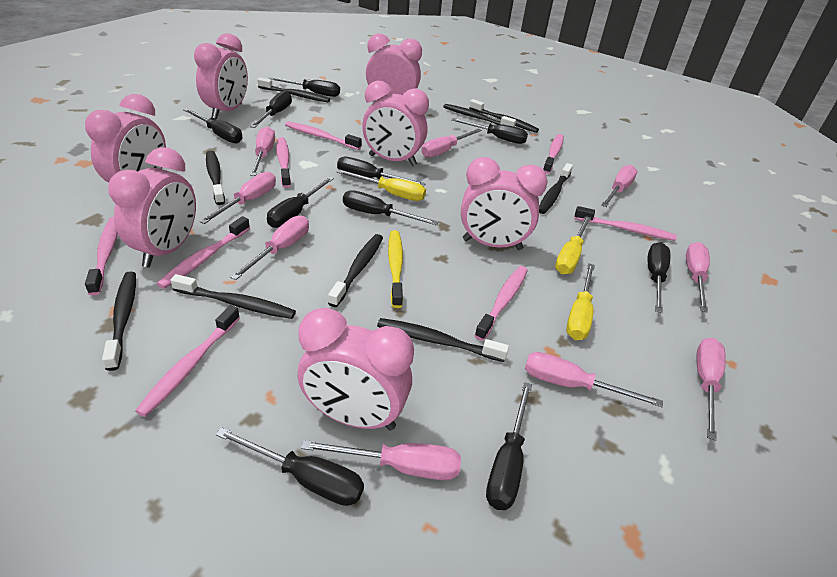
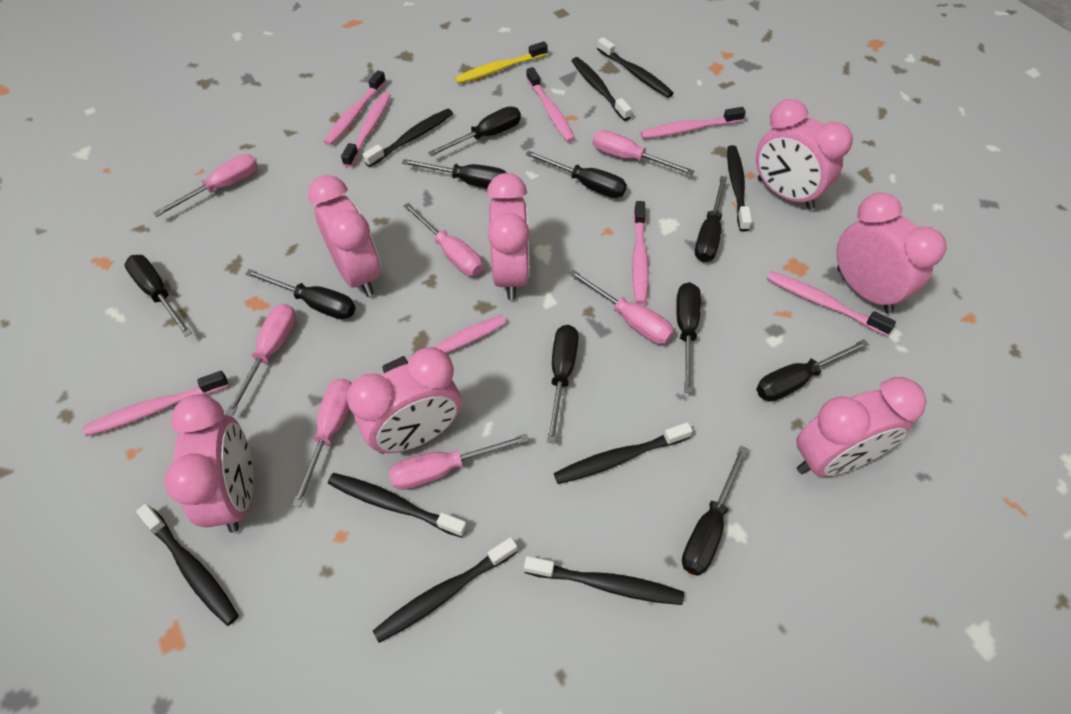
pink screwdriver: 9 -> 7
yellow screwdriver: 3 -> 0

